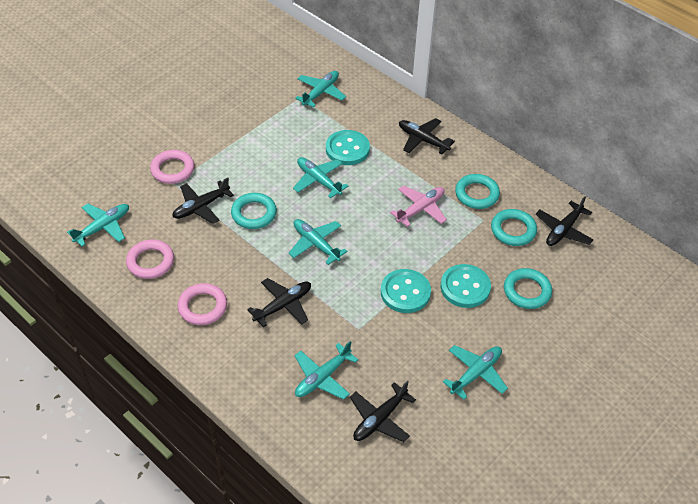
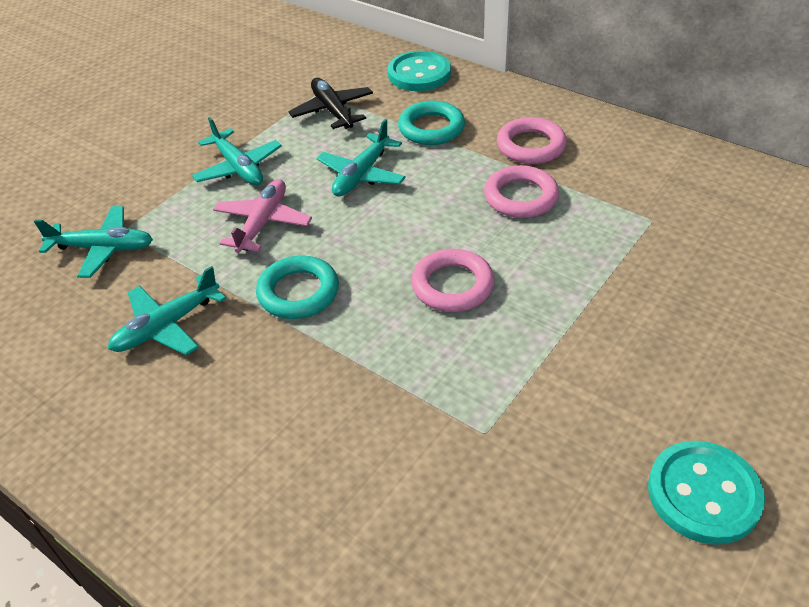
black plane: 5 -> 1
turquoise button: 3 -> 2
turquoise plane: 6 -> 4
turquoise ring: 4 -> 2

